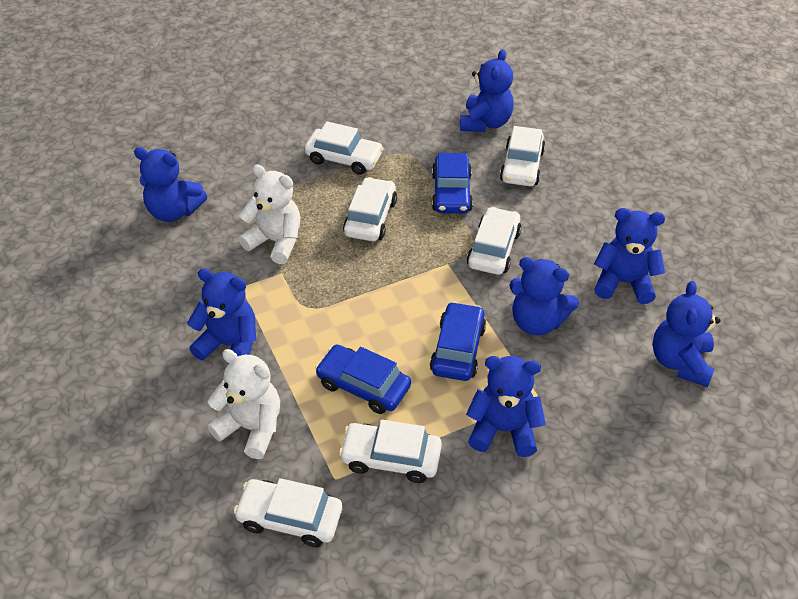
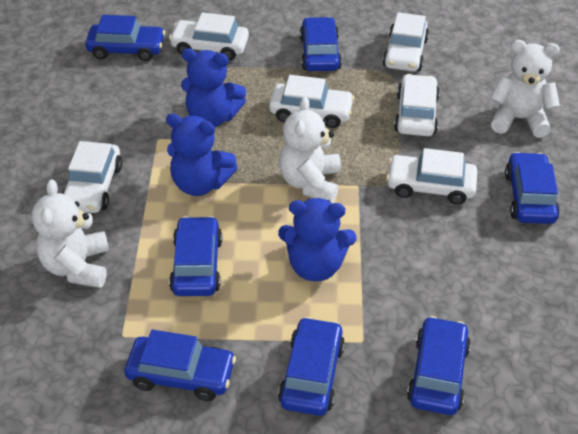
blue car: 3 -> 7
blue teddy bear: 7 -> 3
white teddy bear: 2 -> 3

